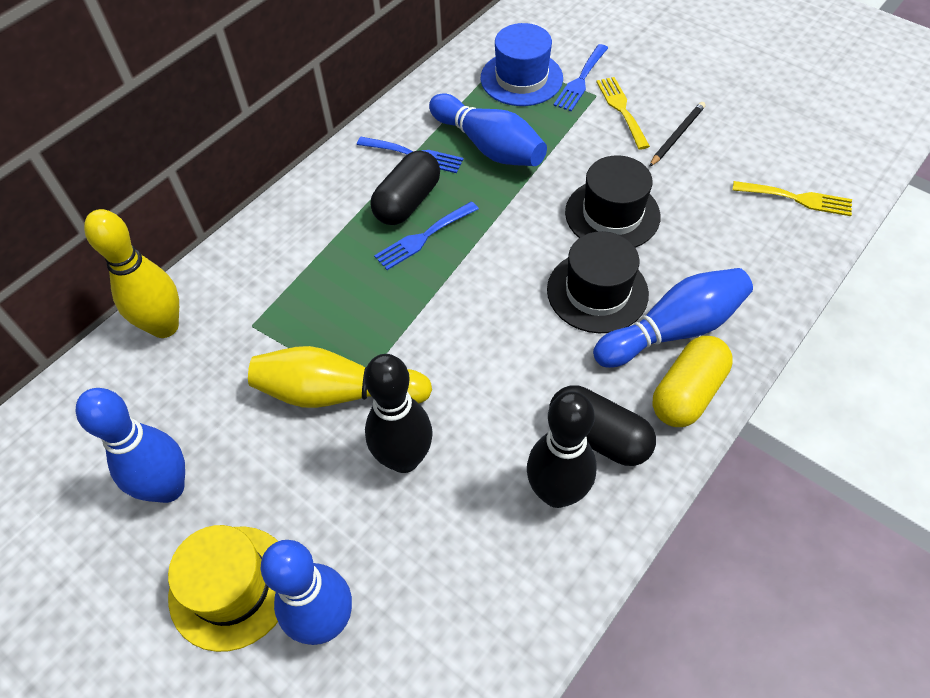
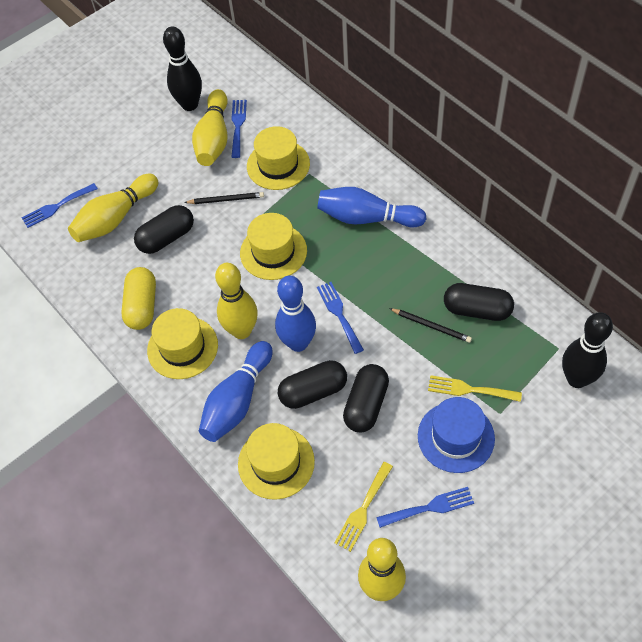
black capsule: 2 -> 4
black hat: 2 -> 0
black pencil: 1 -> 2
blue bowling pin: 4 -> 3
blue fork: 3 -> 4
yellow bowling pin: 2 -> 4
yellow hat: 1 -> 4

